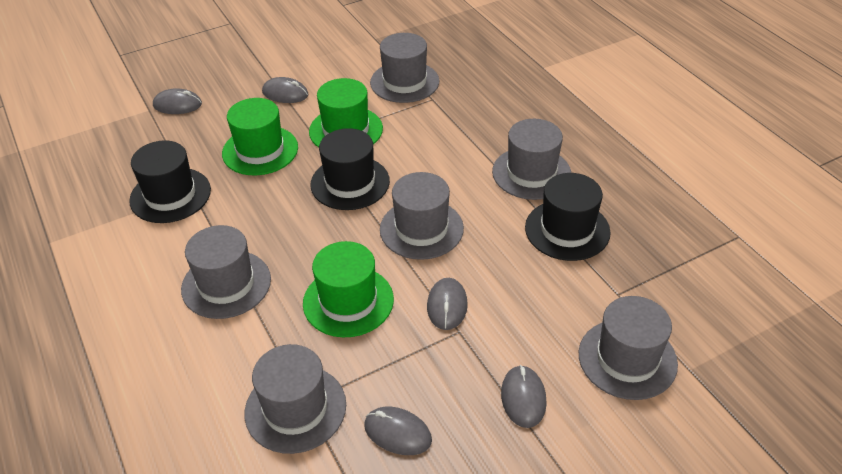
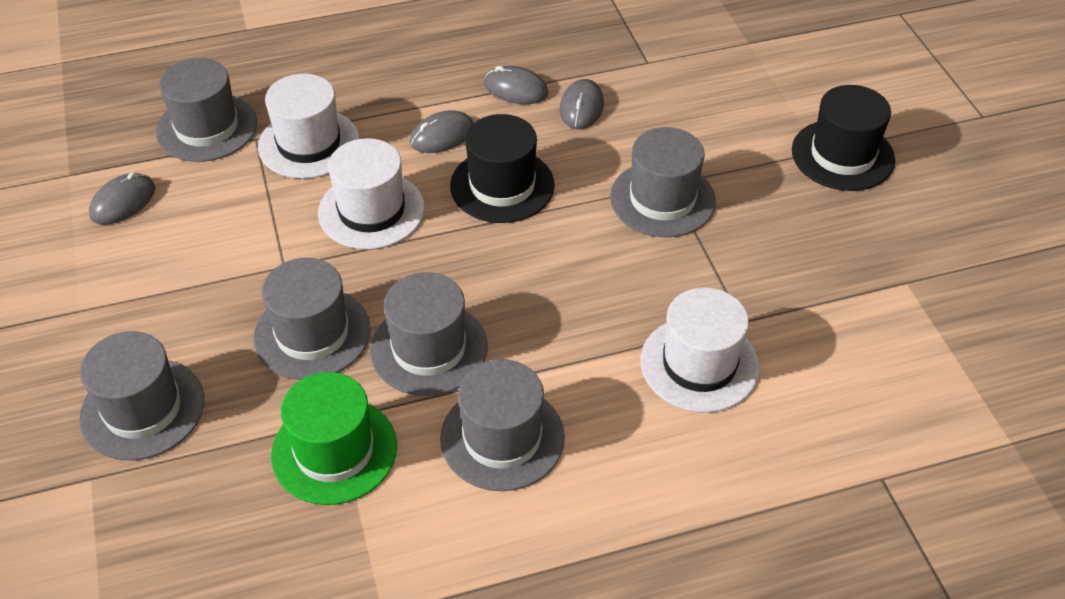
black hat: 3 -> 2
green hat: 3 -> 1
grey mouse: 5 -> 4
white hat: 0 -> 3

